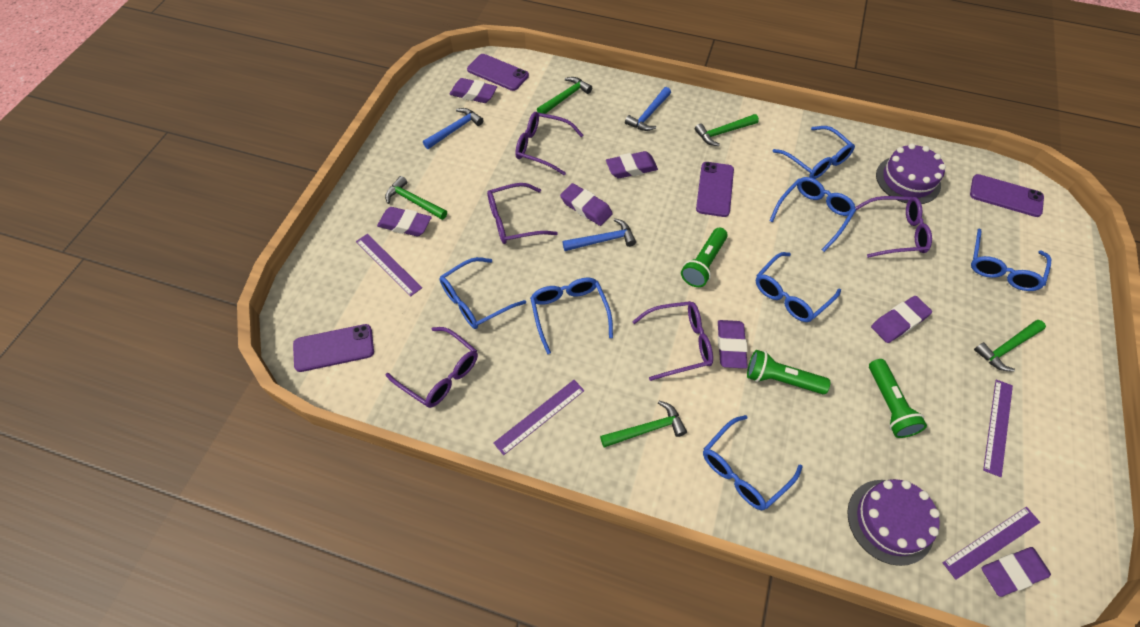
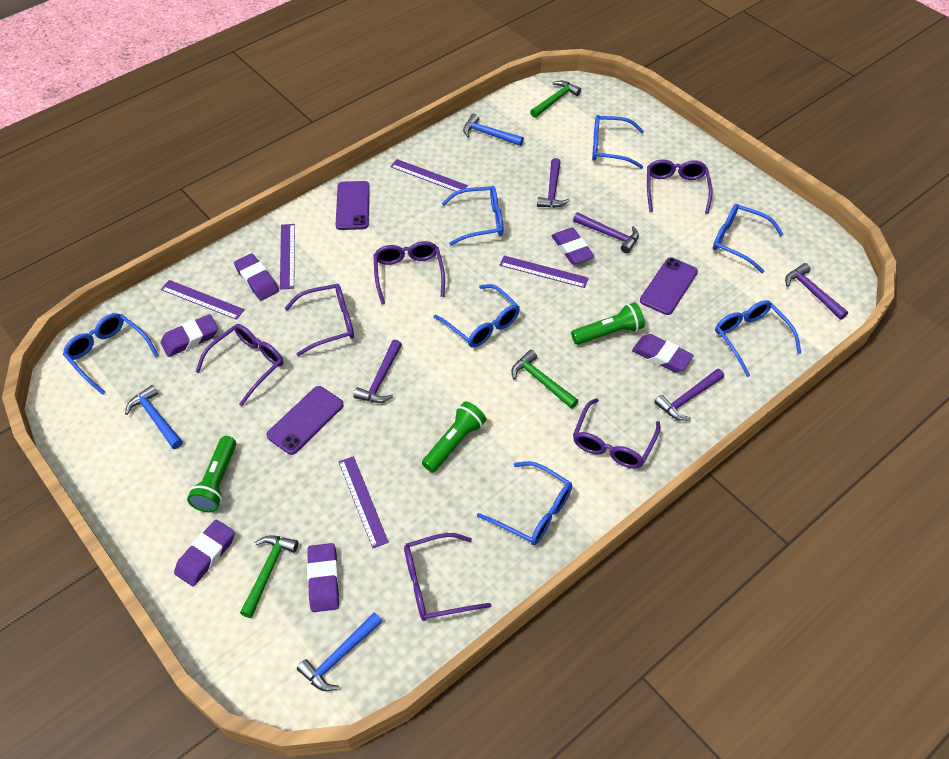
green hammer: 5 -> 3
purple cake: 2 -> 0
purple eraser: 7 -> 6
purple glasses: 5 -> 6
purple hammer: 0 -> 5
purple phone: 4 -> 3
purple ruler: 4 -> 5

